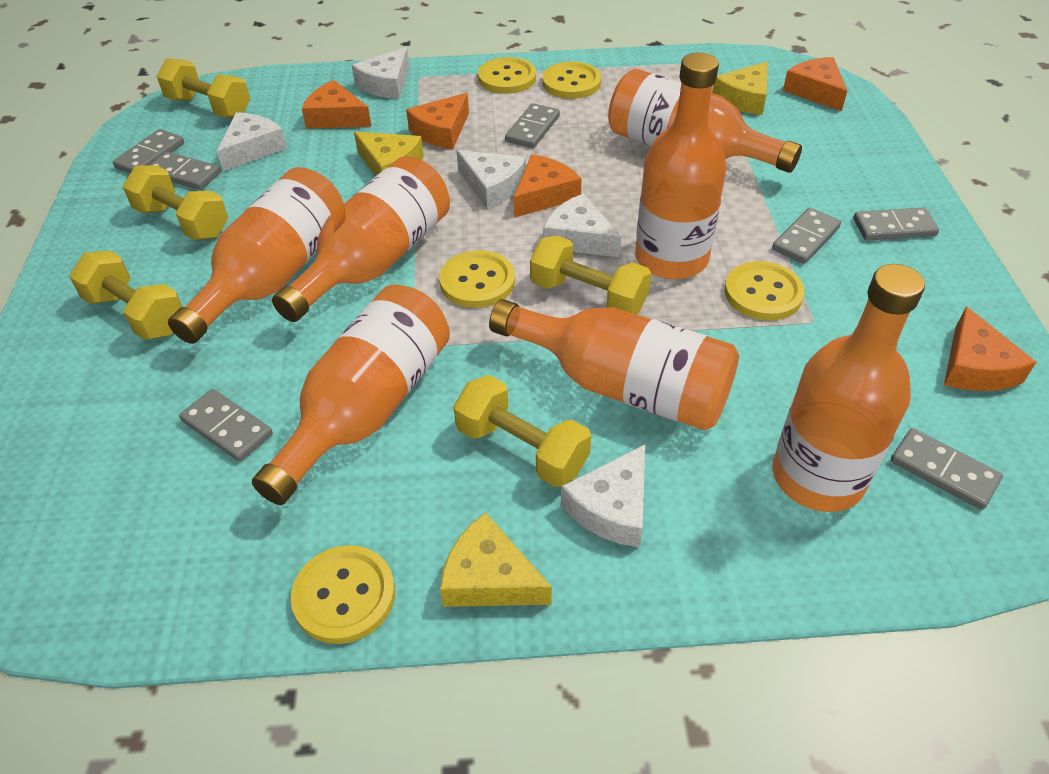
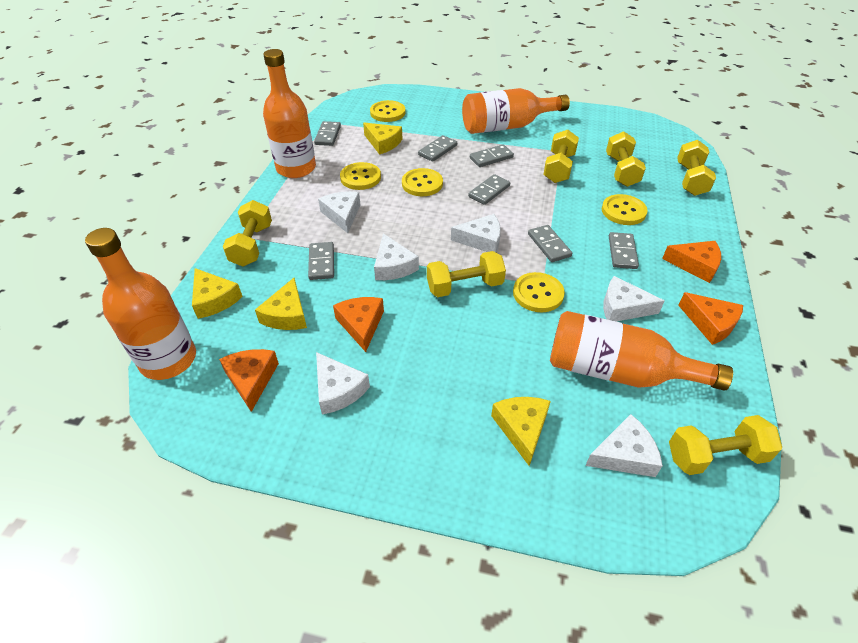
orange bottle: 7 -> 4
orange cheese: 5 -> 4
white cheese: 5 -> 6
yellow cheese: 3 -> 4
yellow dumbbell: 5 -> 6

